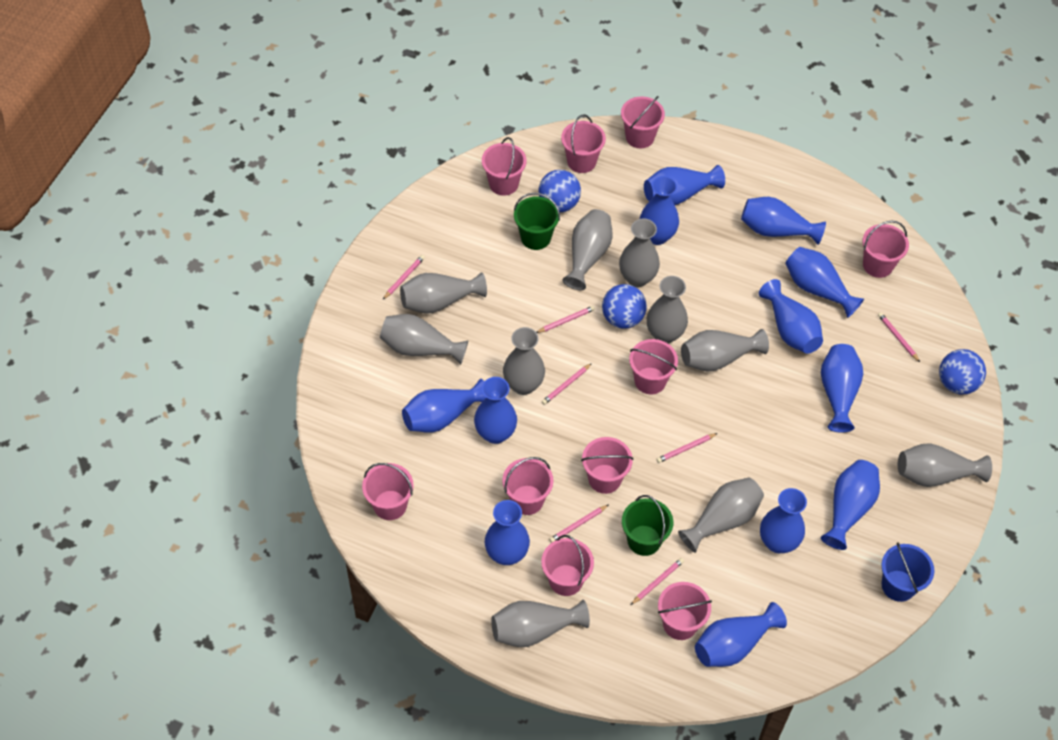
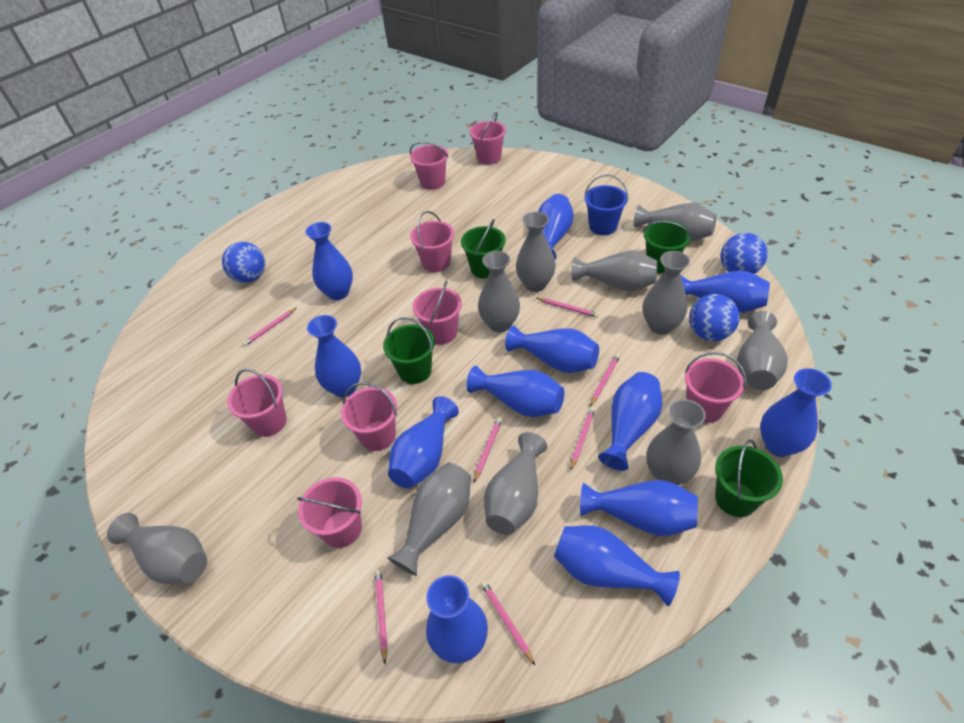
green bucket: 2 -> 4
pink bucket: 10 -> 8

